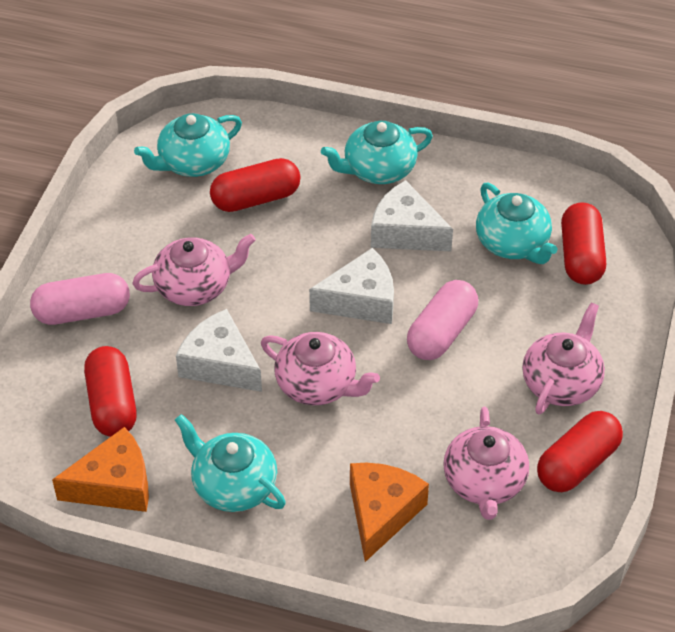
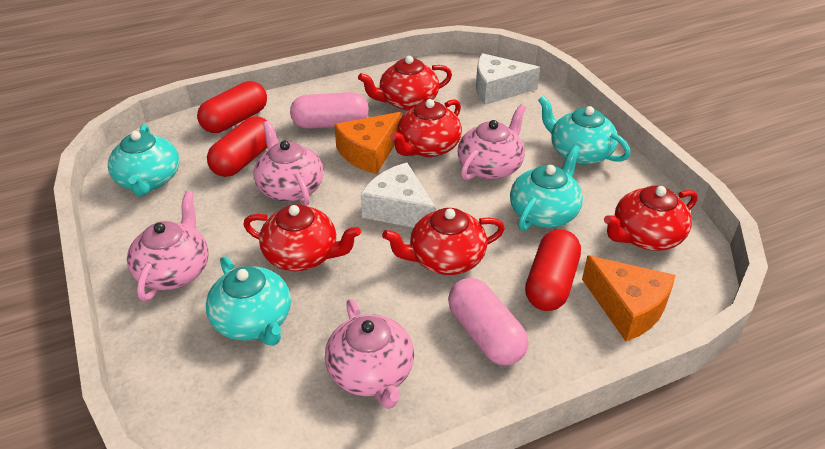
red capsule: 4 -> 3
red teapot: 0 -> 5
white cheese: 3 -> 2

